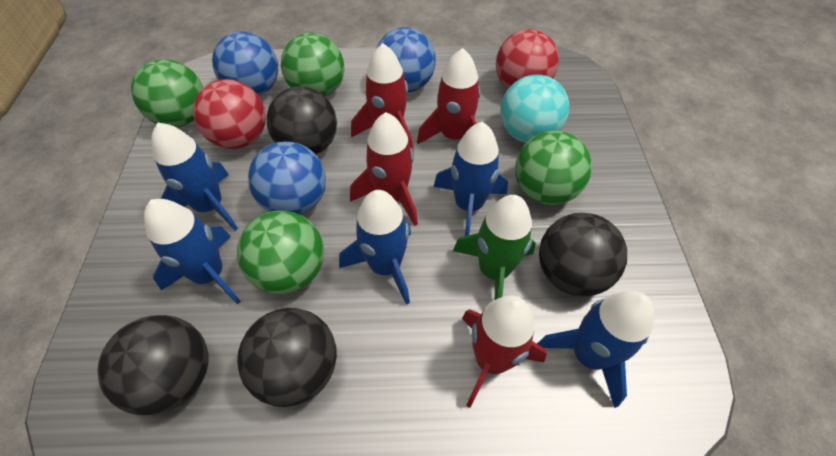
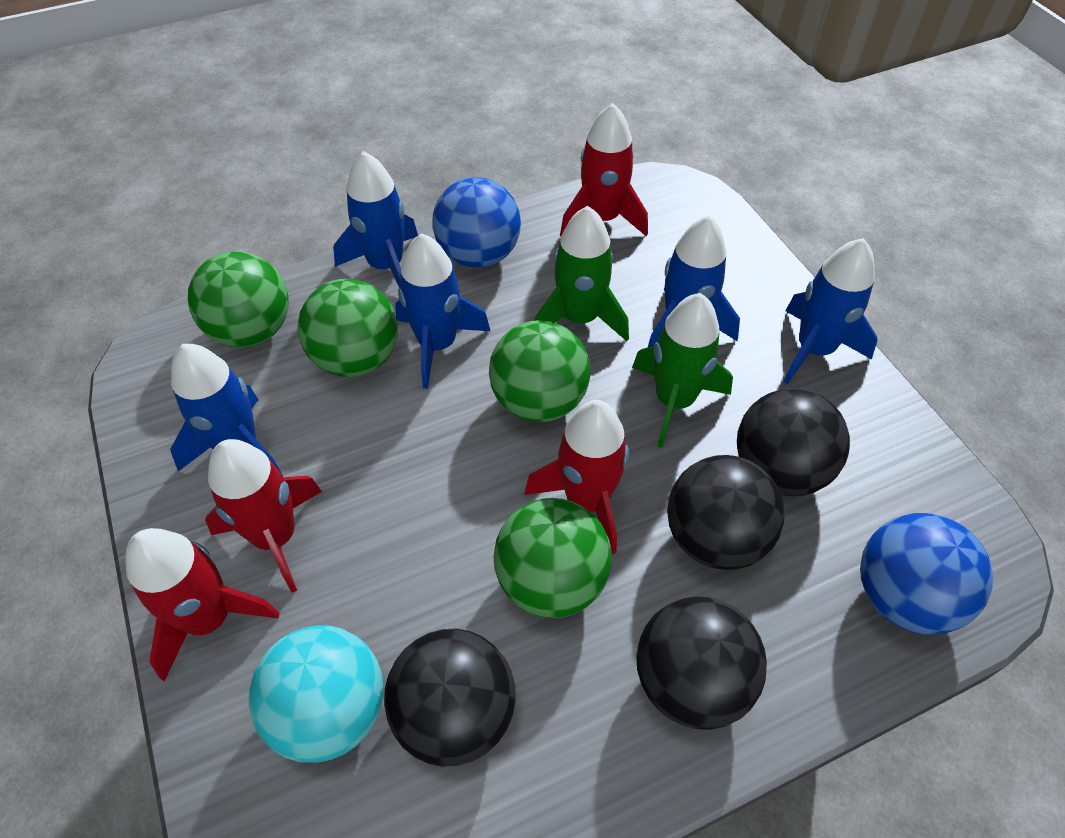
blue ball: 3 -> 2
green rocket: 1 -> 2
red ball: 2 -> 0

